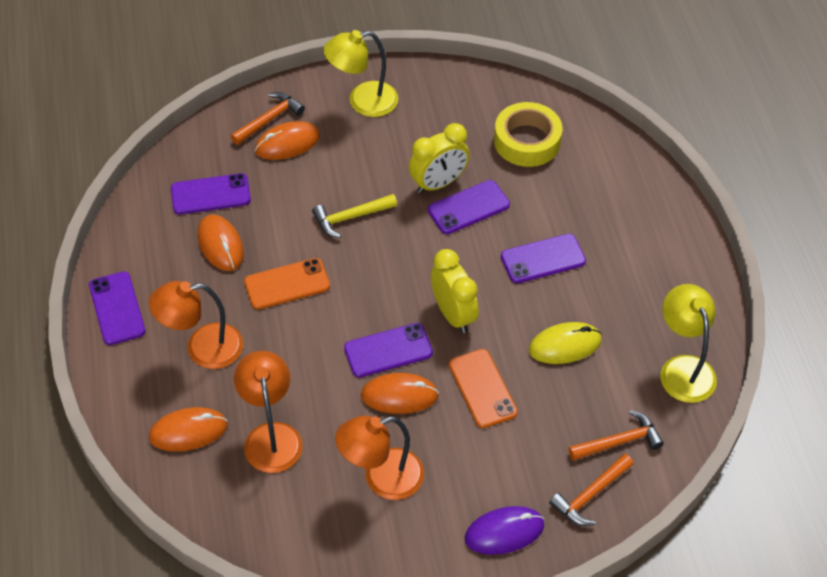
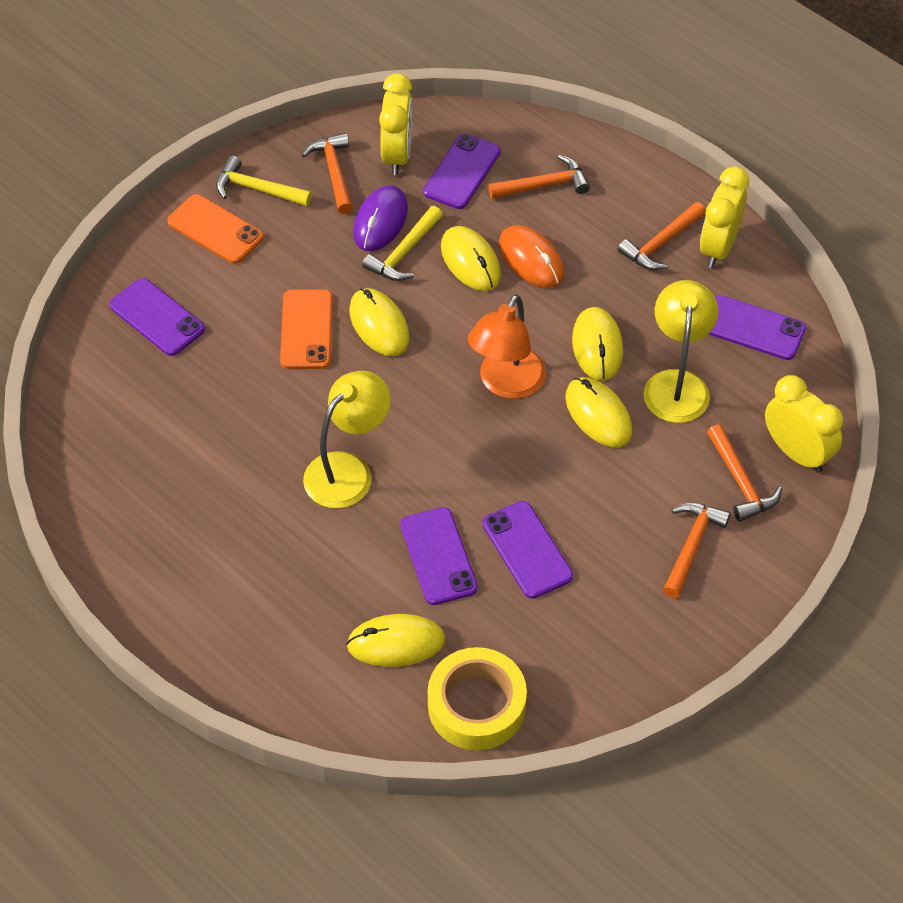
orange hammer: 3 -> 5
orange lamp: 3 -> 1
orange mouse: 4 -> 1
yellow clock: 2 -> 3
yellow hammer: 1 -> 2
yellow mouse: 1 -> 5

